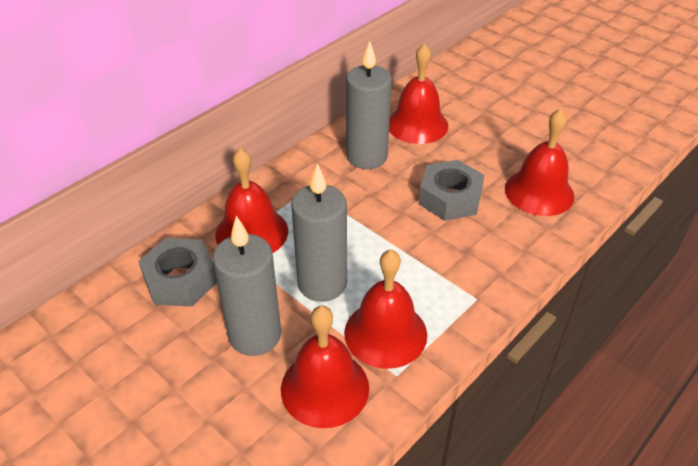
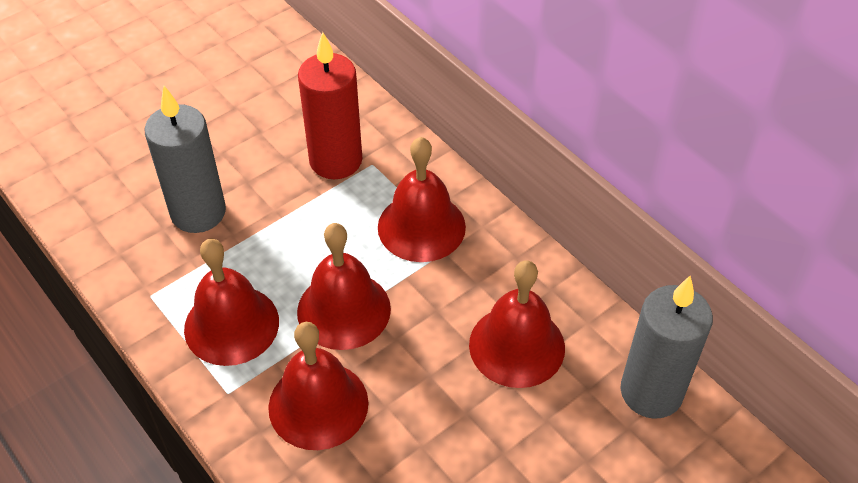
grey candle: 3 -> 2
grey nut: 2 -> 0
red candle: 0 -> 1

